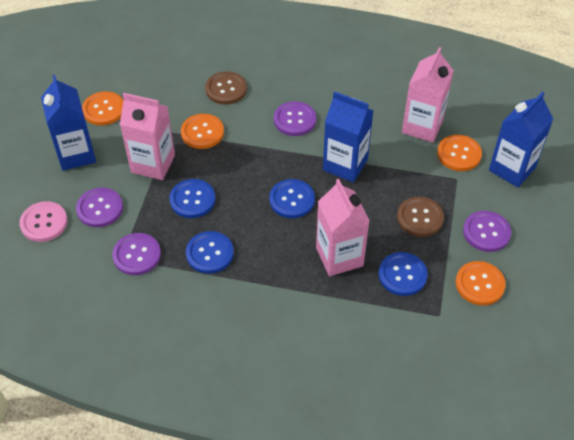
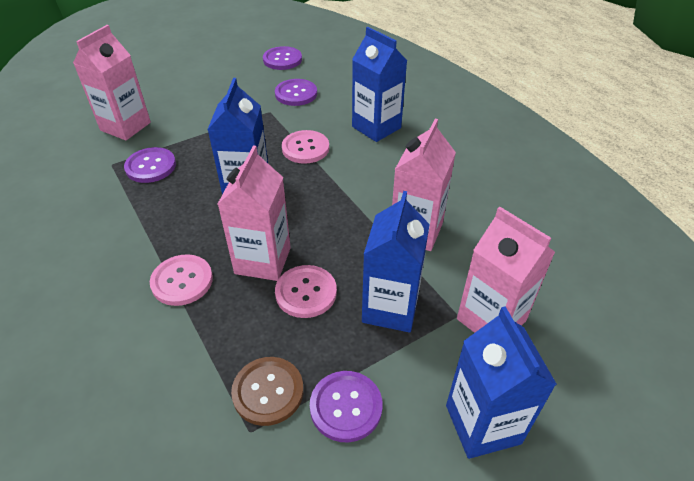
blue button: 4 -> 0
blue carton: 3 -> 4
brown button: 2 -> 1
orange button: 4 -> 0
pink button: 1 -> 3
pink carton: 3 -> 4

